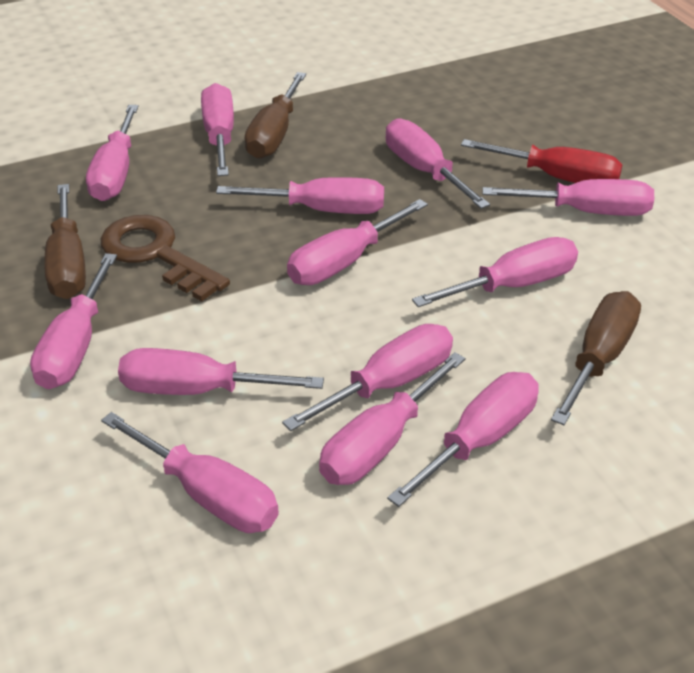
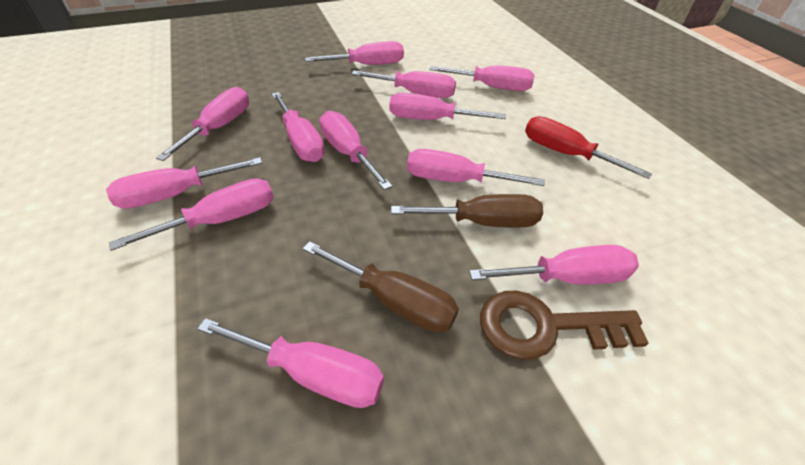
brown screwdriver: 3 -> 2
pink screwdriver: 13 -> 12

